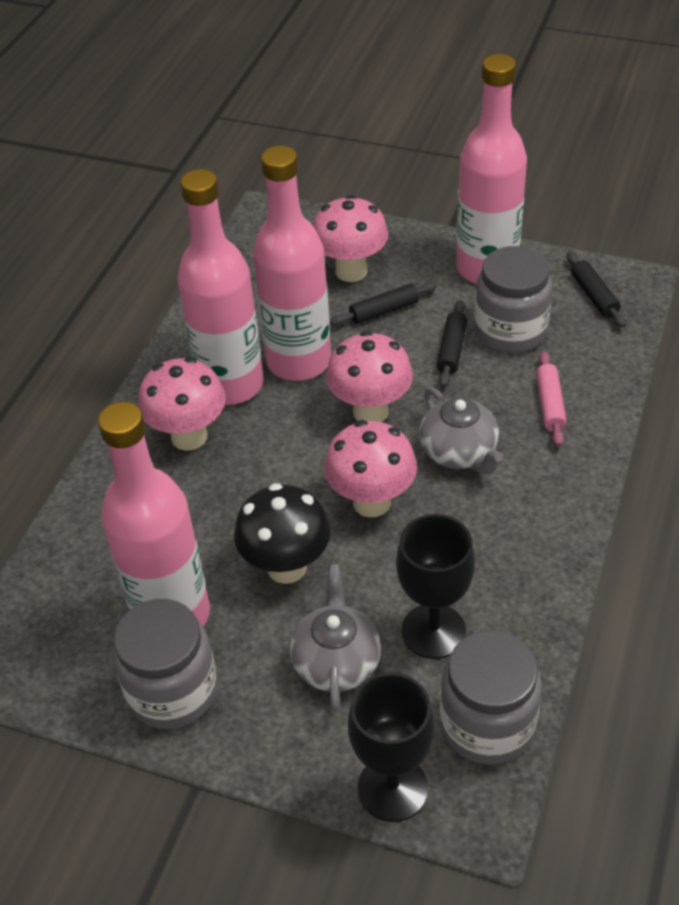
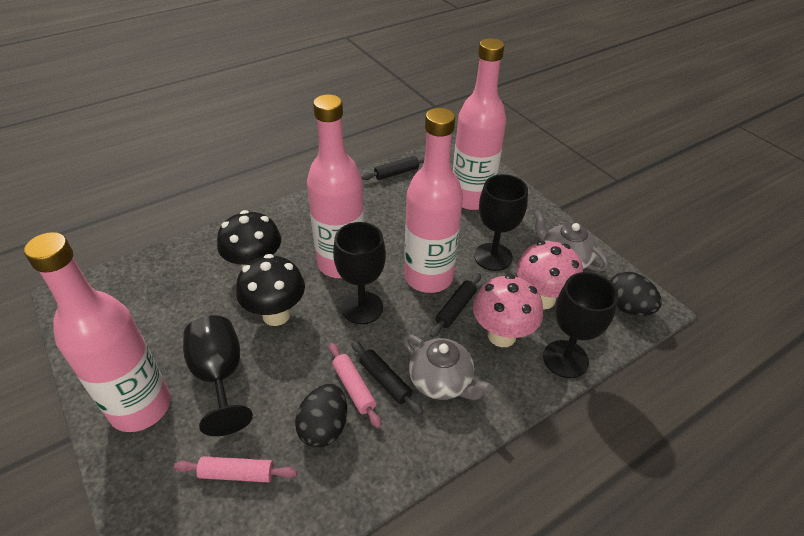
black egg: 0 -> 2
black goblet: 2 -> 4
black mushroom: 1 -> 2
grey jar: 3 -> 0
pink mushroom: 4 -> 2
pink rolling pin: 1 -> 2

